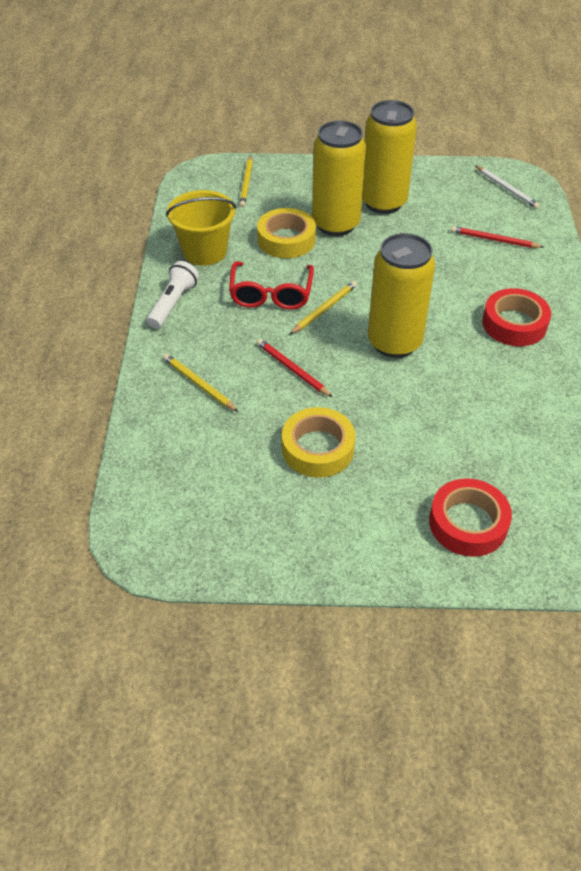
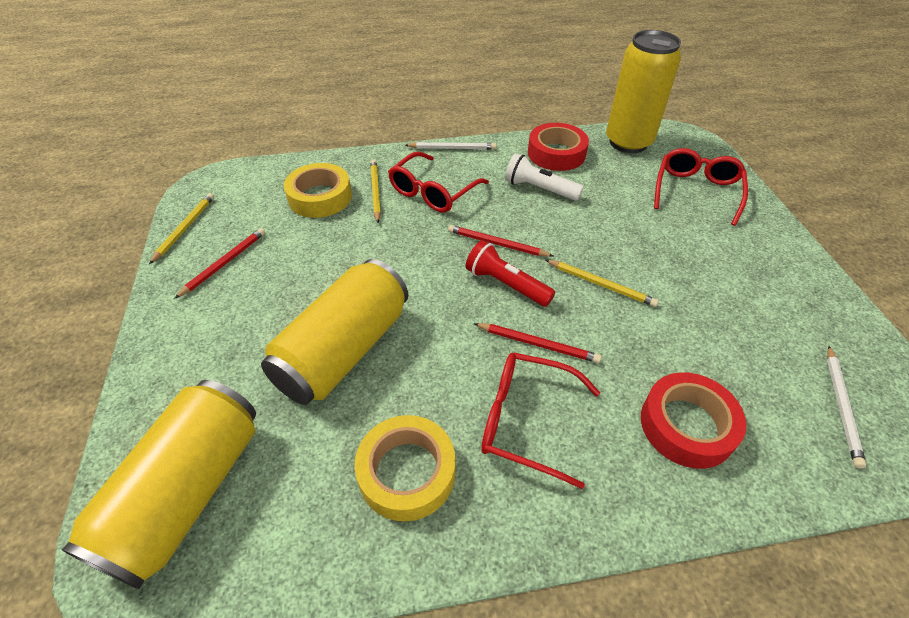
red flashlight: 0 -> 1
red glasses: 1 -> 3
red pencil: 2 -> 3
white pencil: 1 -> 2
yellow bucket: 1 -> 0

